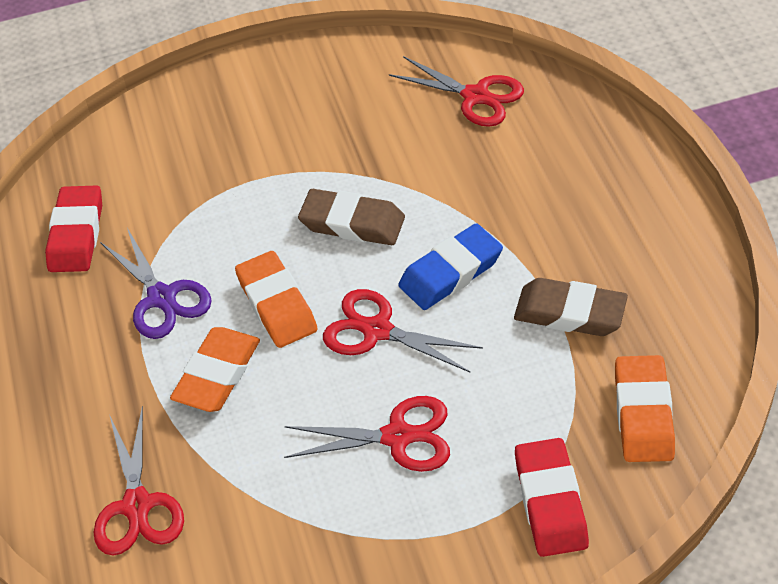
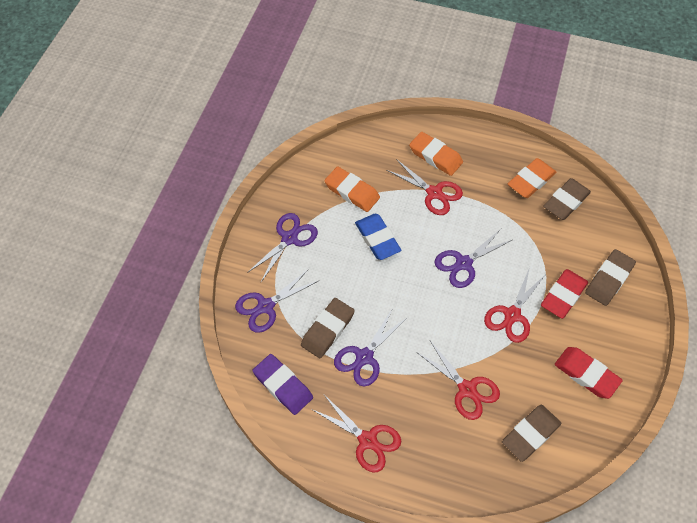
brown eraser: 2 -> 4
purple eraser: 0 -> 1
purple scissors: 1 -> 4

